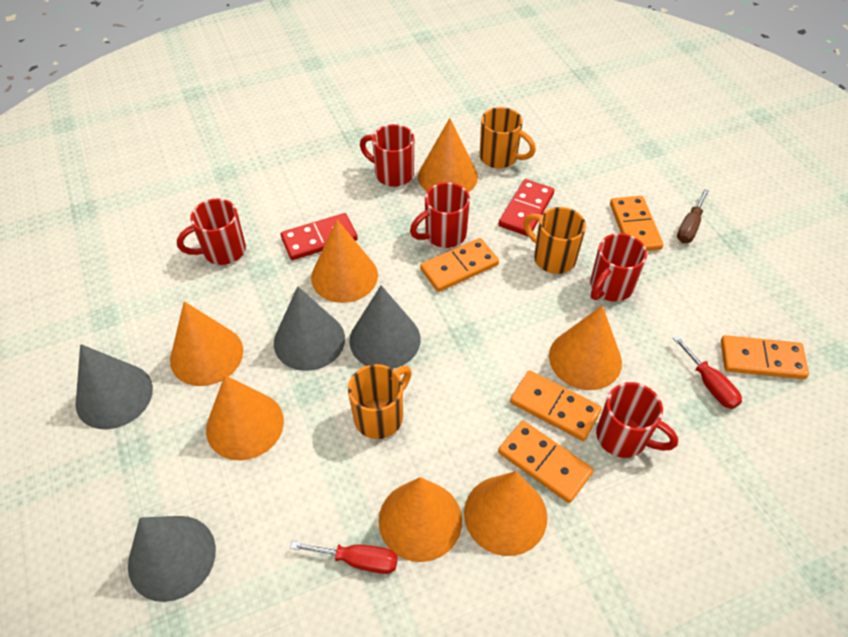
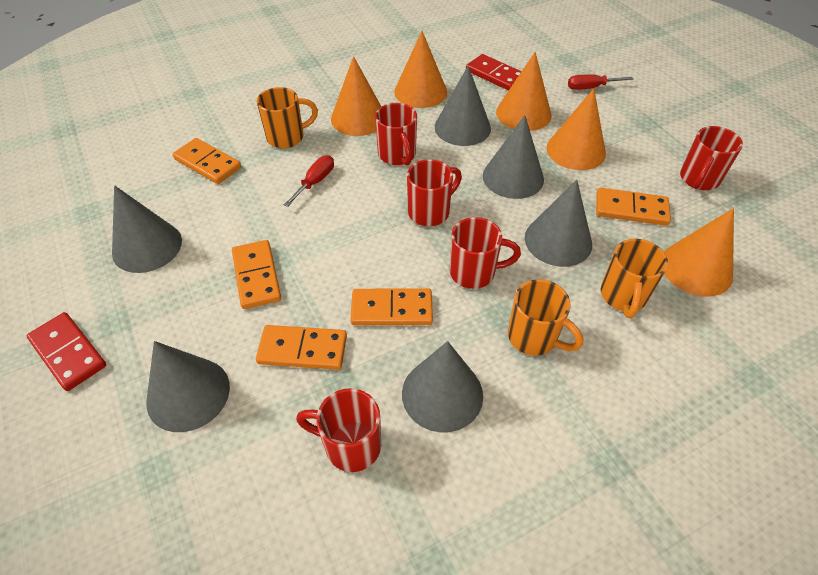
brown screwdriver: 1 -> 0
grey cone: 4 -> 6
orange cone: 7 -> 5

